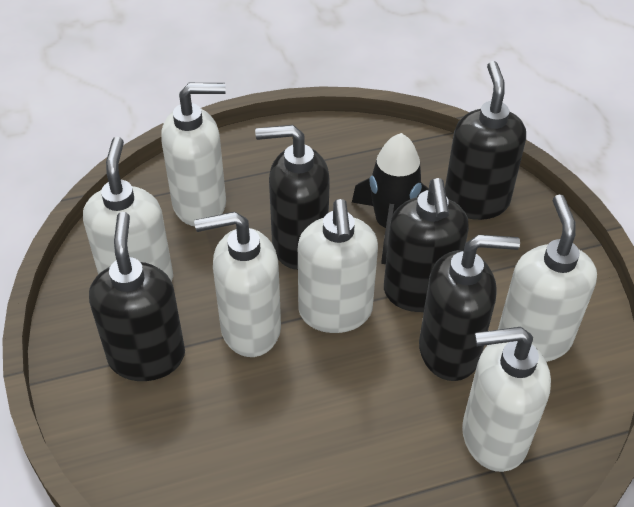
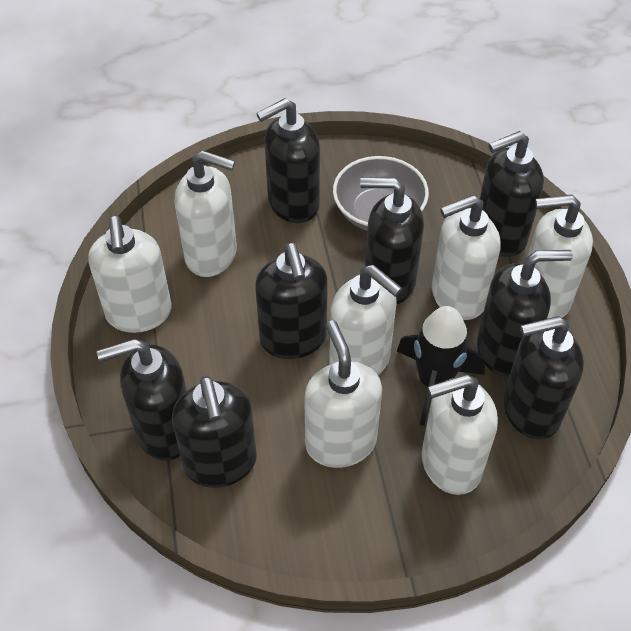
black soap dispenser: 5 -> 8
grey bowl: 0 -> 1
white soap dispenser: 6 -> 7

